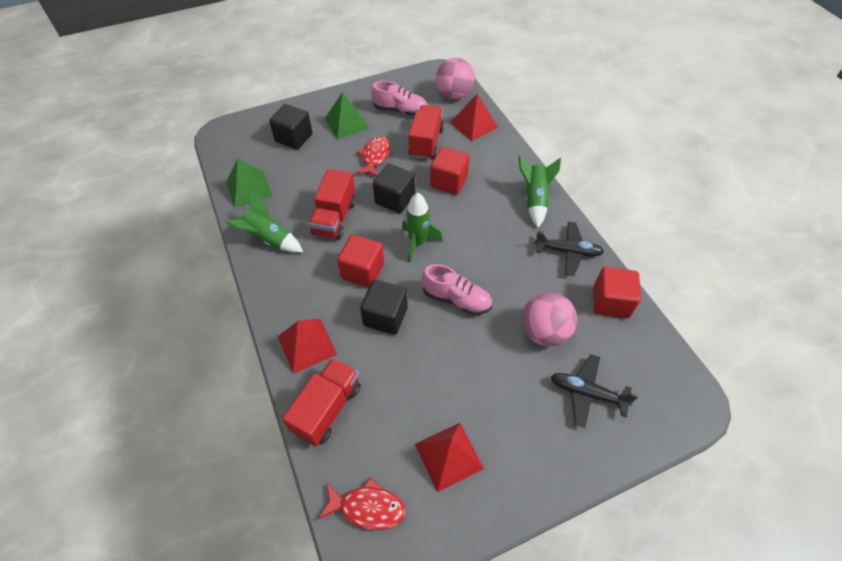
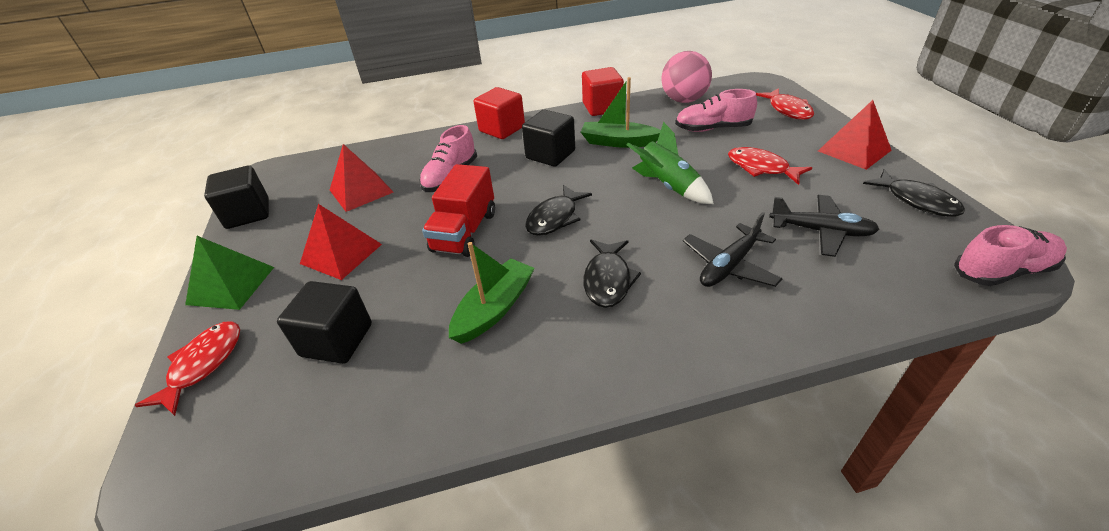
black fish: 0 -> 3
green boat: 0 -> 2
green pyramid: 2 -> 1
green rocket: 3 -> 1
pink ball: 2 -> 1
pink shoe: 2 -> 3
red cube: 3 -> 2
red fish: 2 -> 3
red truck: 3 -> 1

